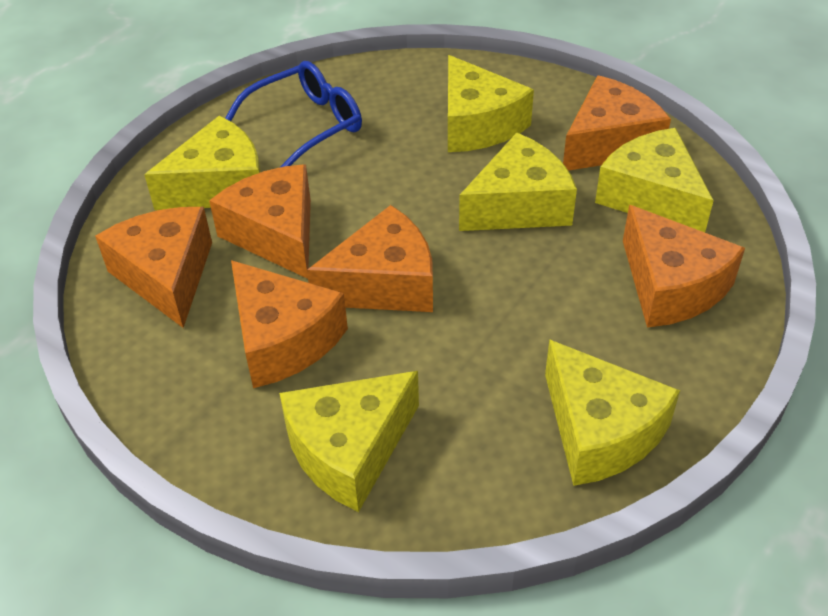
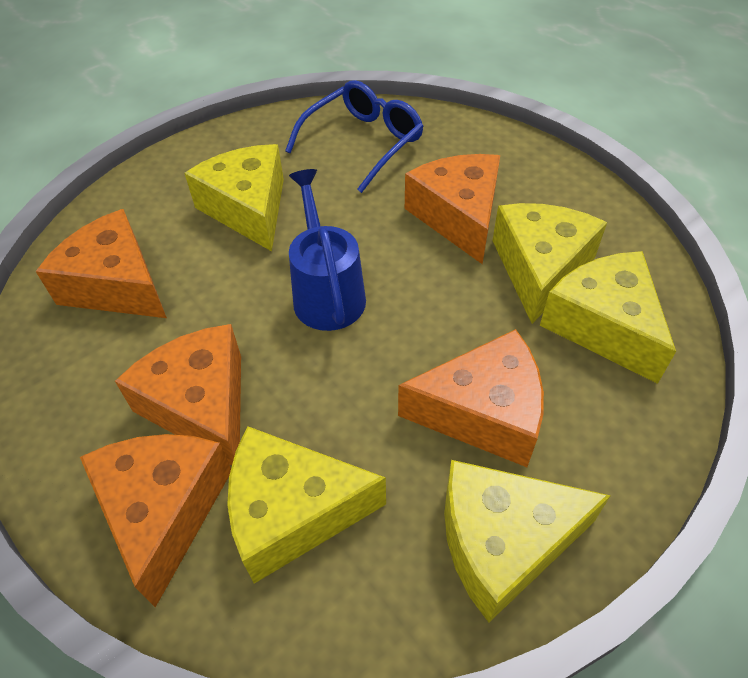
blue watering can: 0 -> 1
orange cheese: 6 -> 5
yellow cheese: 6 -> 5

